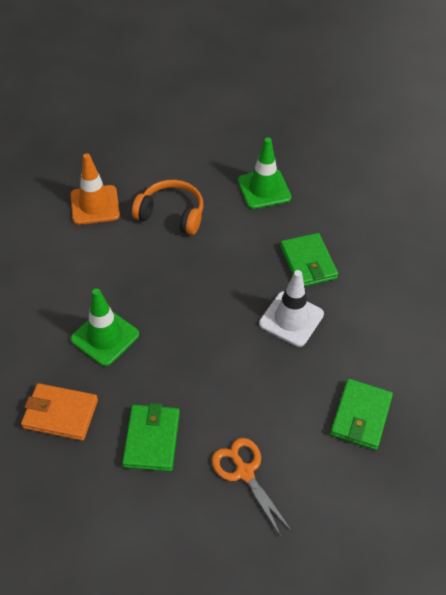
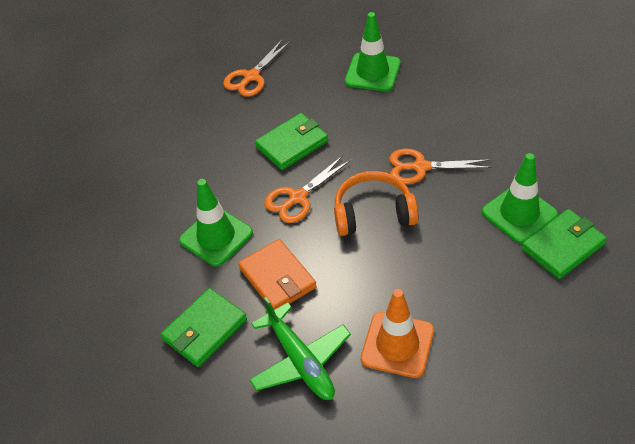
green plane: 0 -> 1
green traffic cone: 2 -> 3
orange scissors: 1 -> 3
white traffic cone: 1 -> 0

